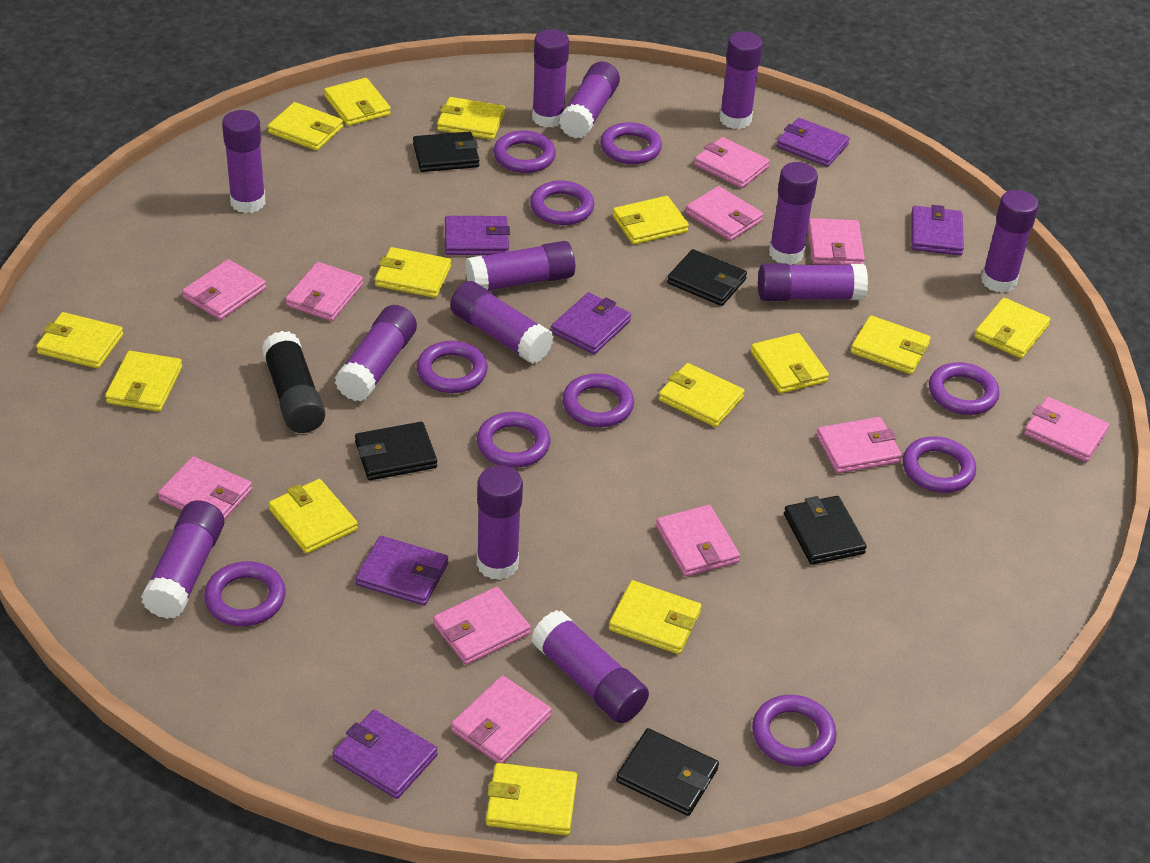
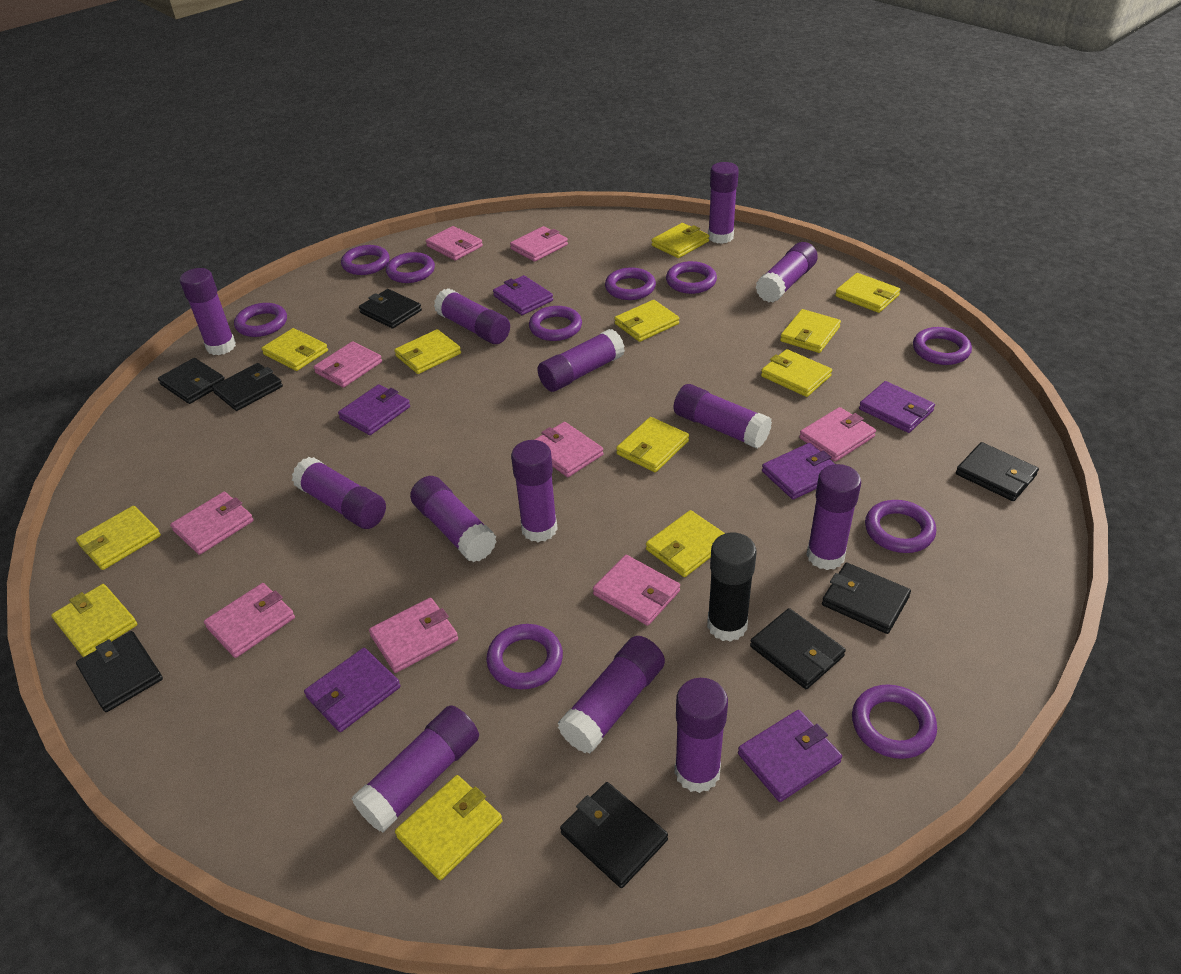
black wallet: 5 -> 8
pink wallet: 11 -> 9
yellow wallet: 14 -> 12

